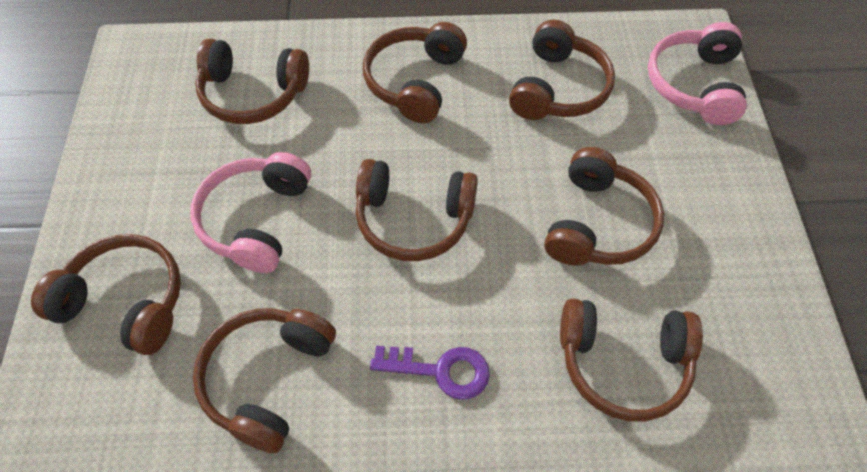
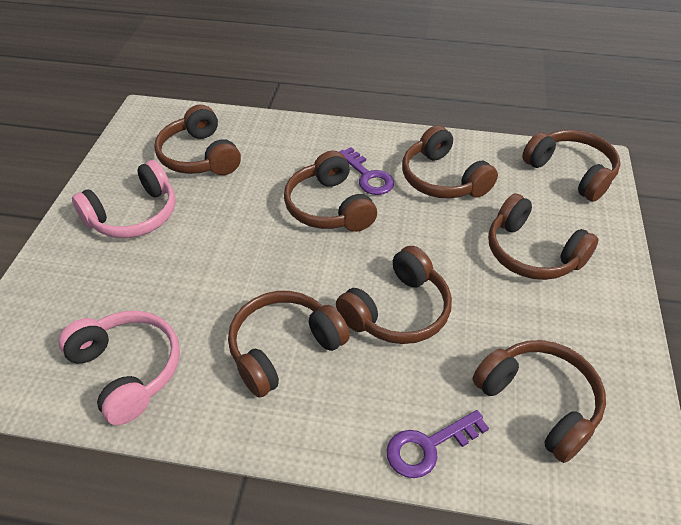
purple key: 1 -> 2

